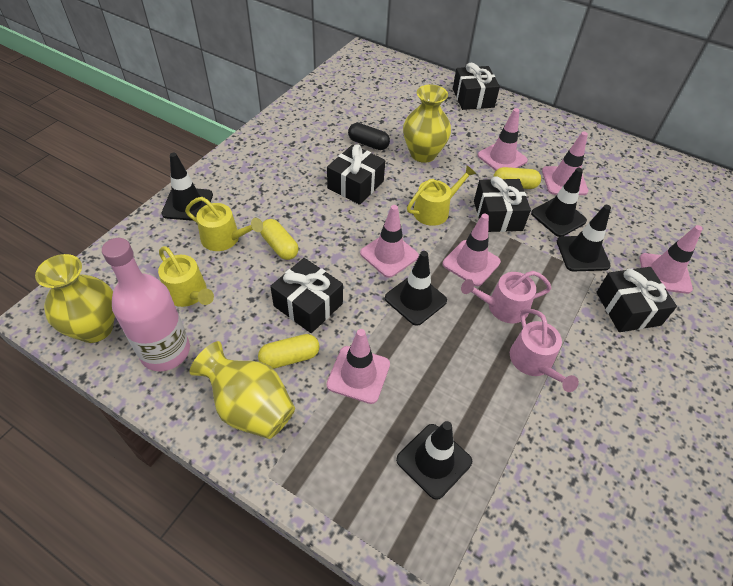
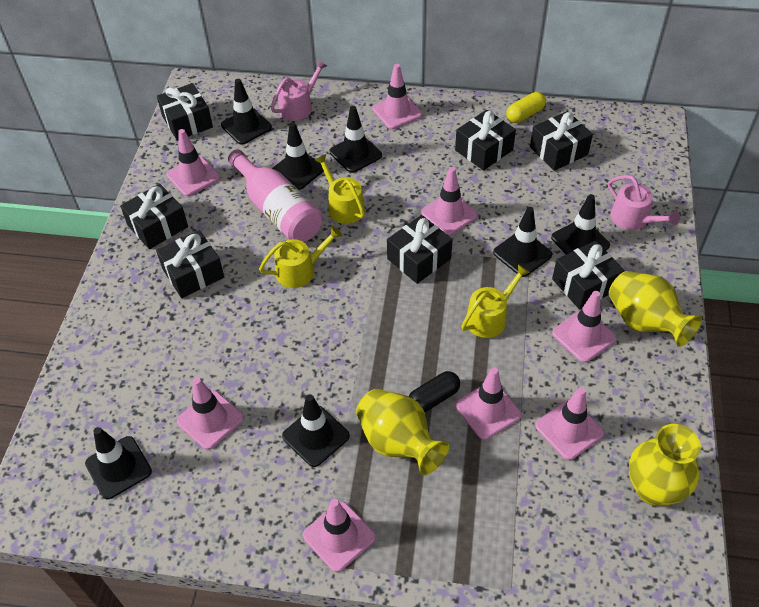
black gift: 5 -> 7
black traffic cone: 5 -> 7
pink traffic cone: 6 -> 8
yellow capsule: 3 -> 1

